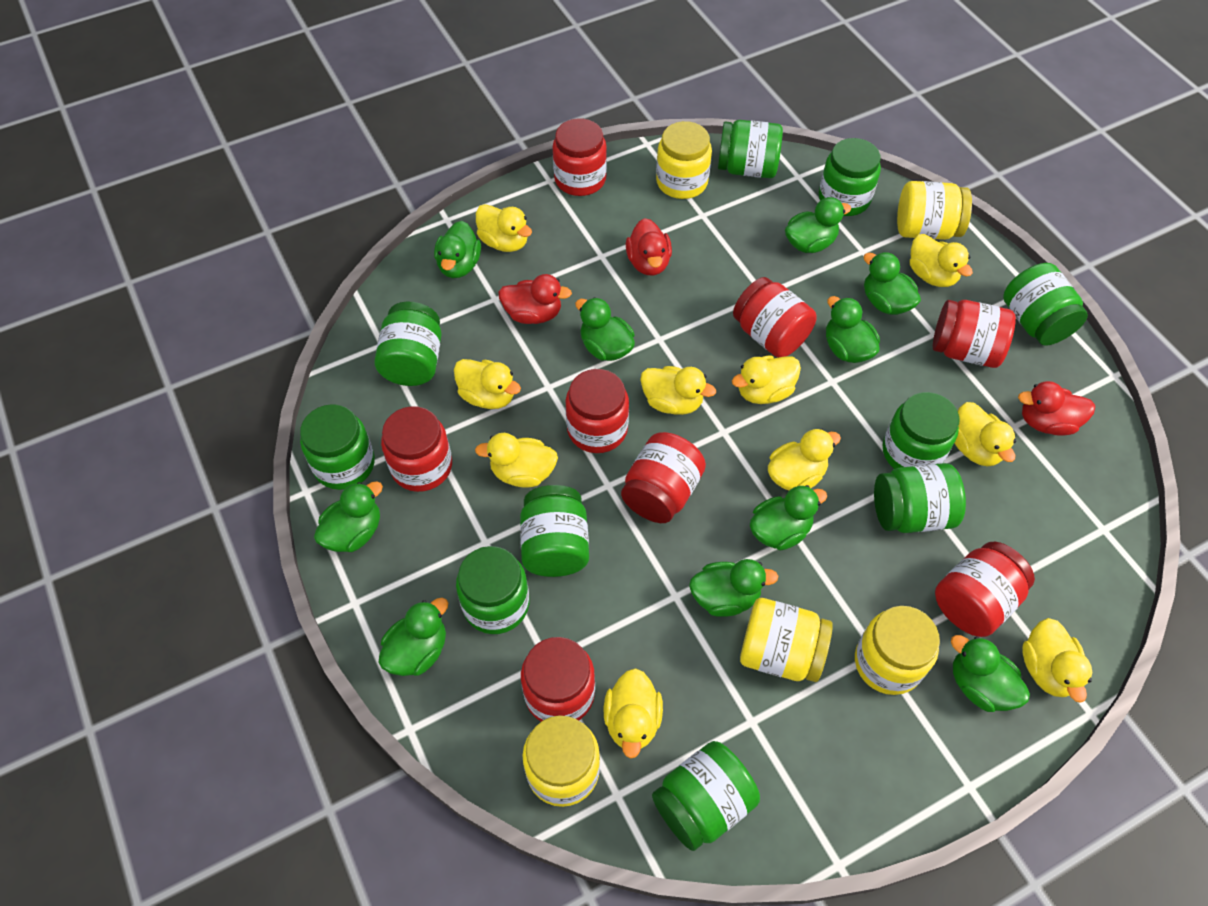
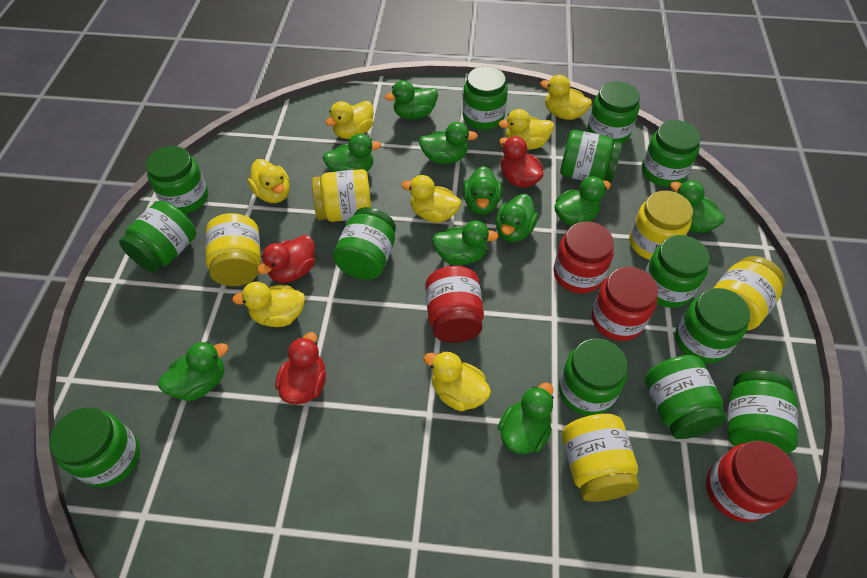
green jar: 10 -> 13
red jar: 8 -> 4
yellow duck: 10 -> 7

